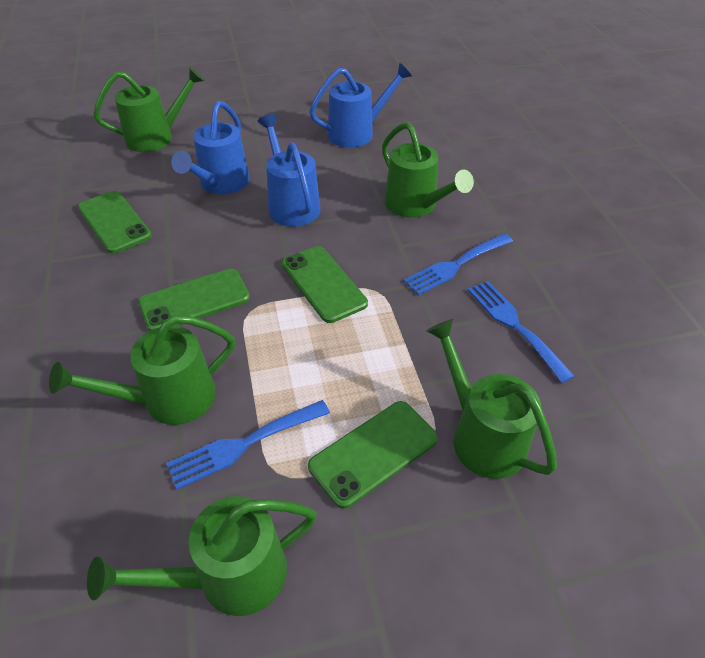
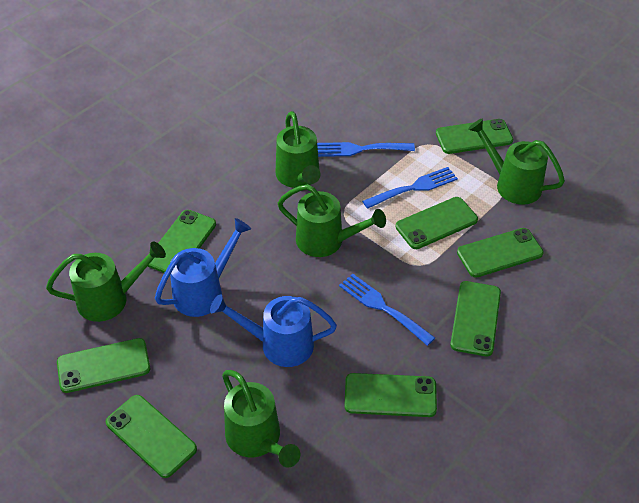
blue watering can: 3 -> 2
green phone: 4 -> 8

